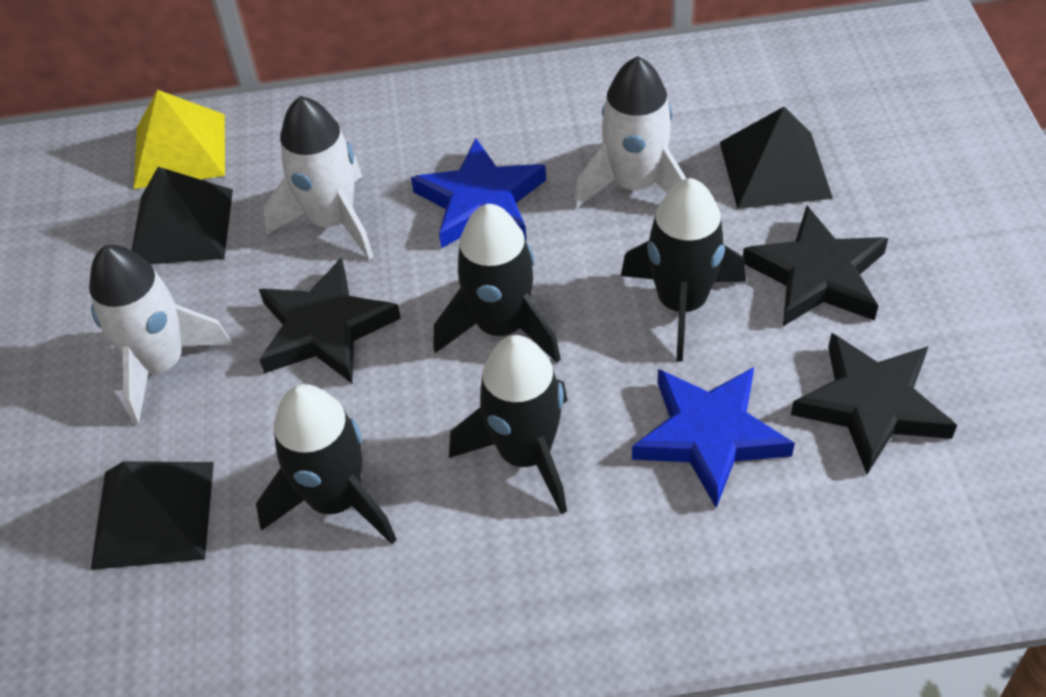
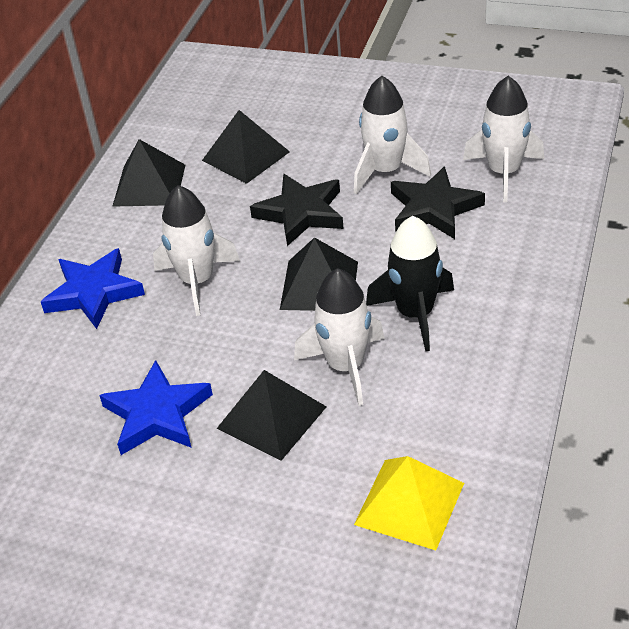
black pyramid: 3 -> 4
black rocket: 4 -> 1
black star: 3 -> 2
white rocket: 3 -> 4

